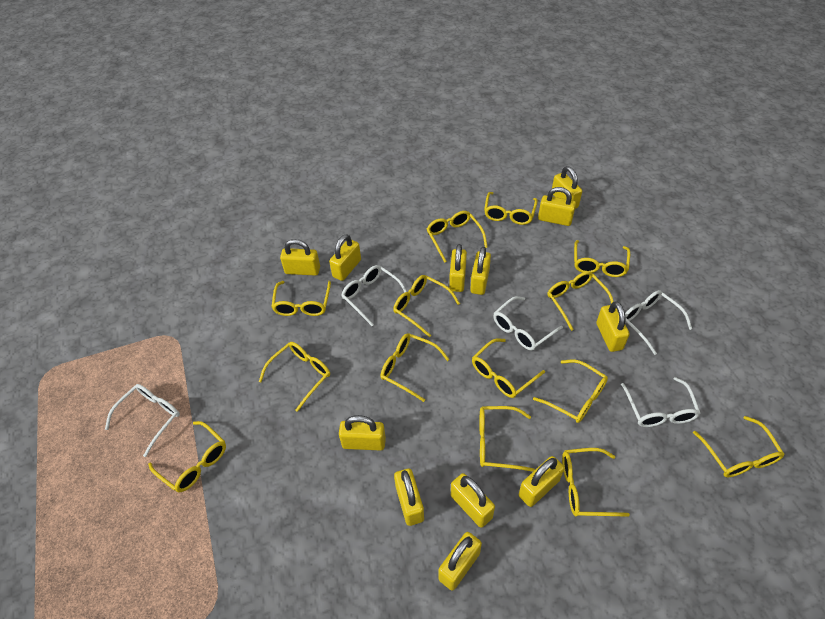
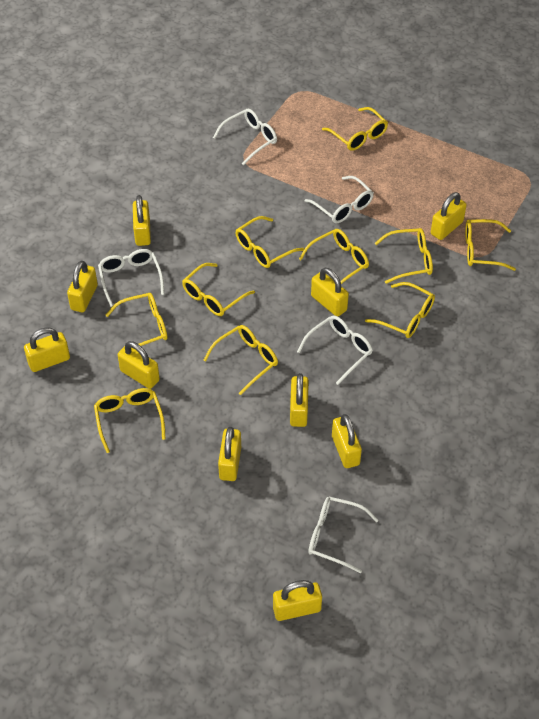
yellow glasses: 14 -> 10
yellow padlock: 12 -> 10

